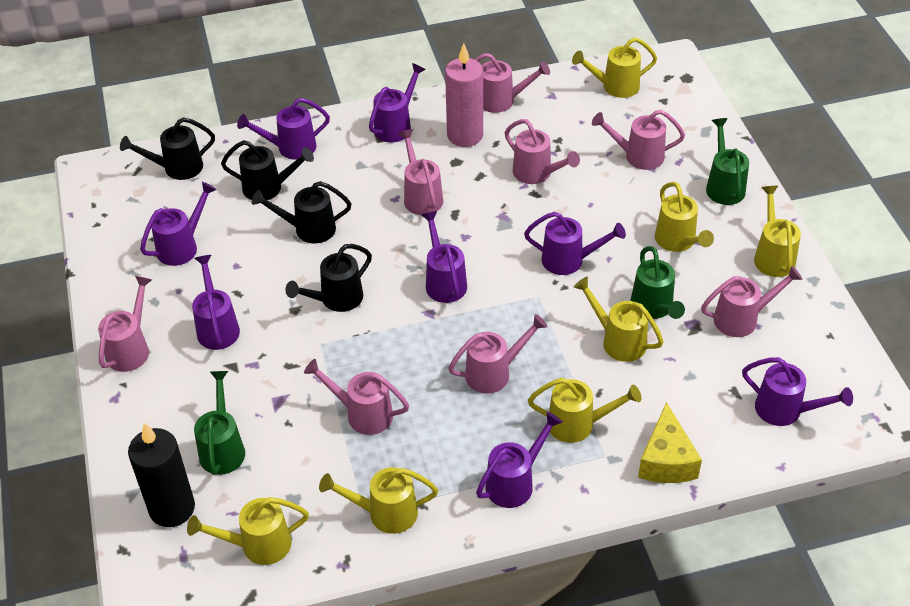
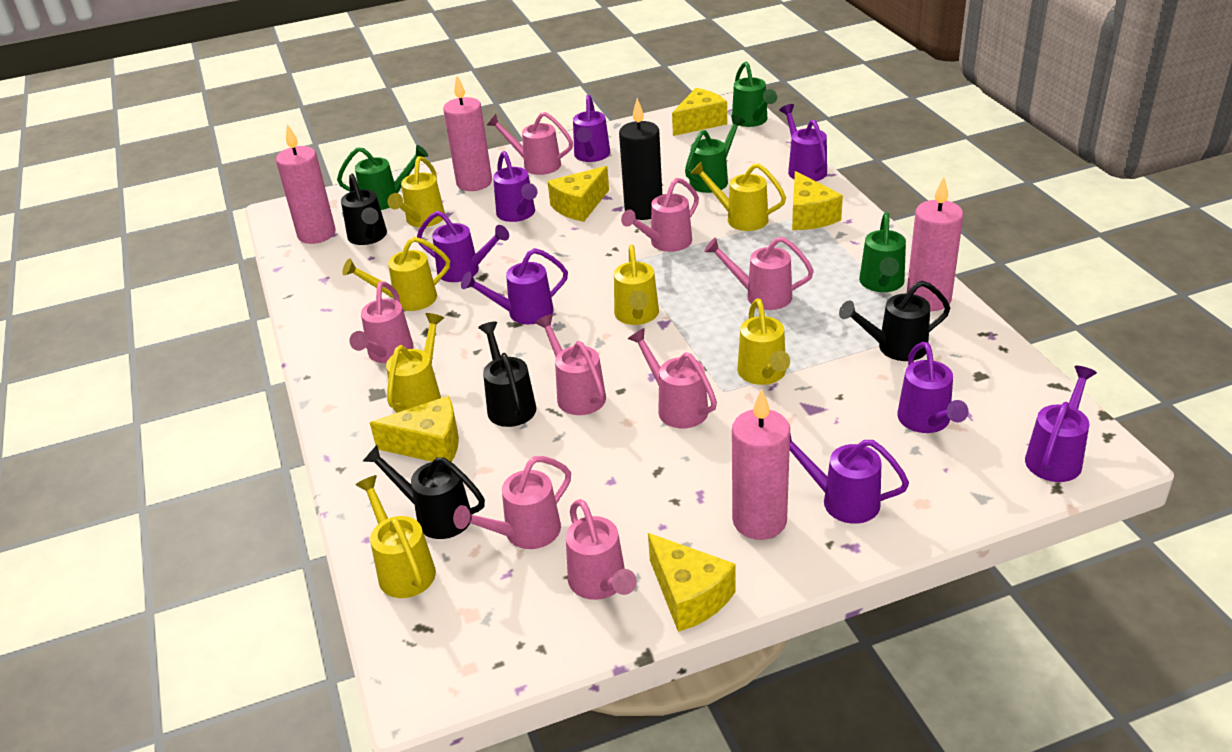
green watering can: 3 -> 4
pink candle: 1 -> 4
yellow cheese: 1 -> 5

